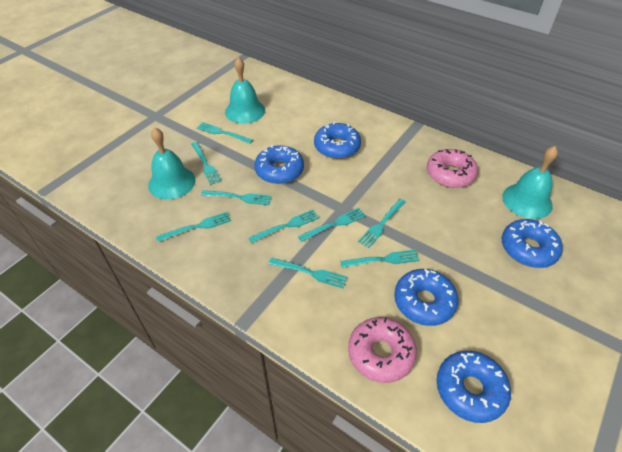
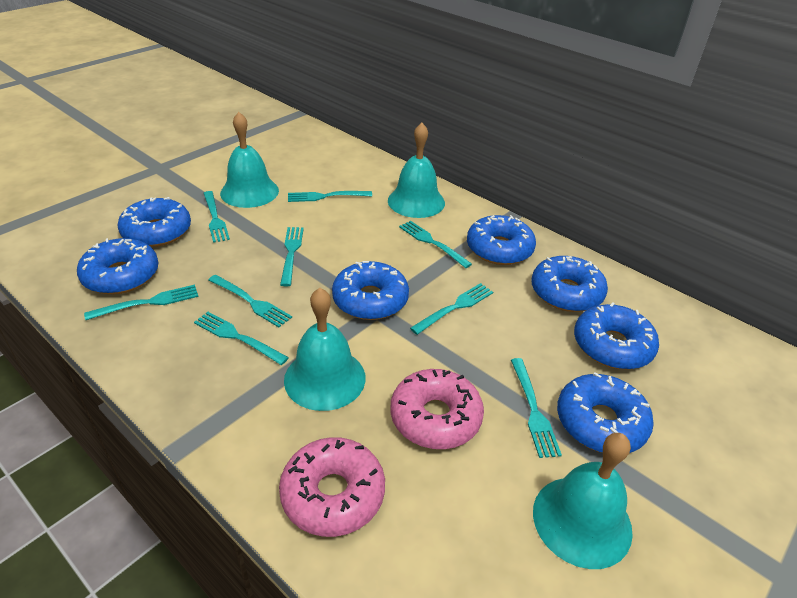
blue donut: 5 -> 7
turquoise bell: 3 -> 4

